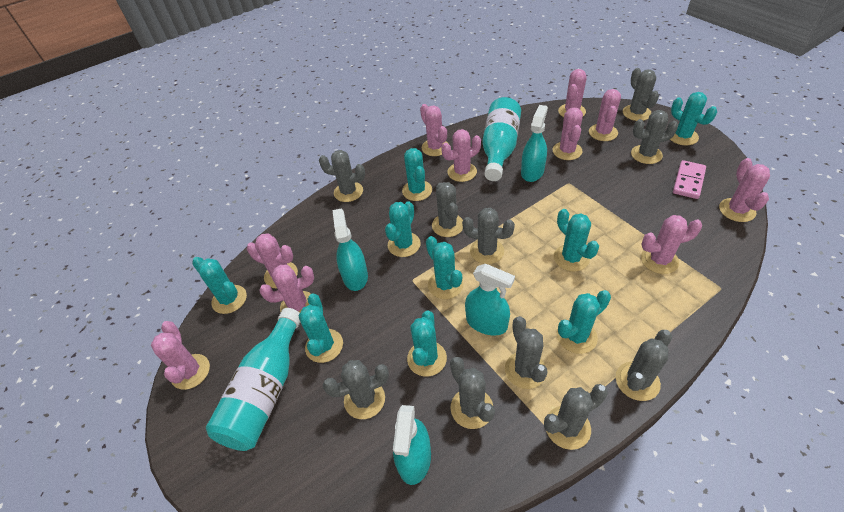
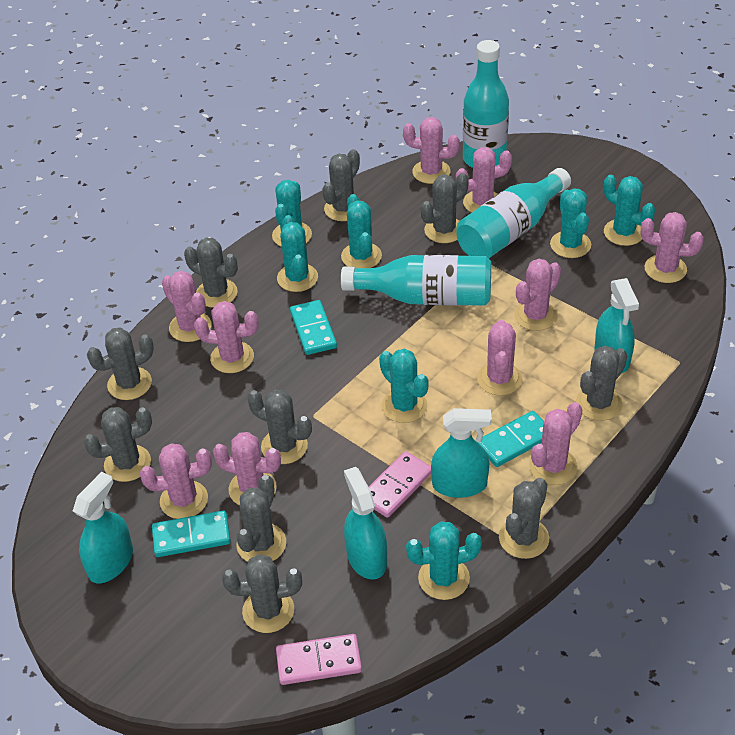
pink domino: 1 -> 2
turquoise bottle: 2 -> 3
turquoise cactus: 9 -> 7
turquoise domino: 0 -> 3

